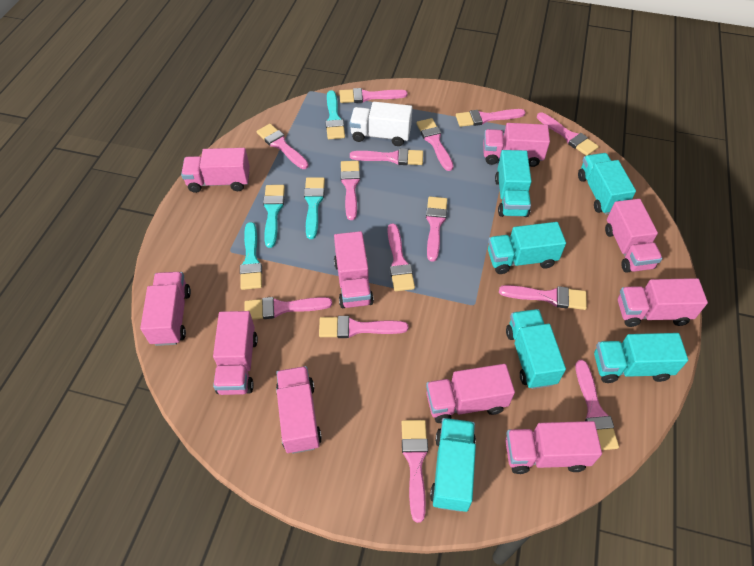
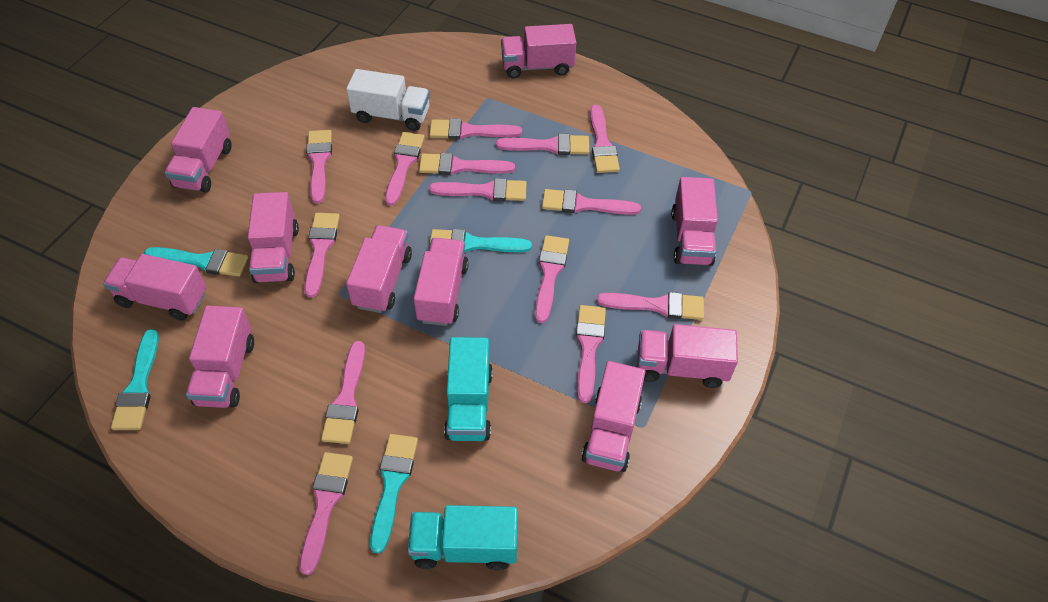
turquoise truck: 6 -> 2

